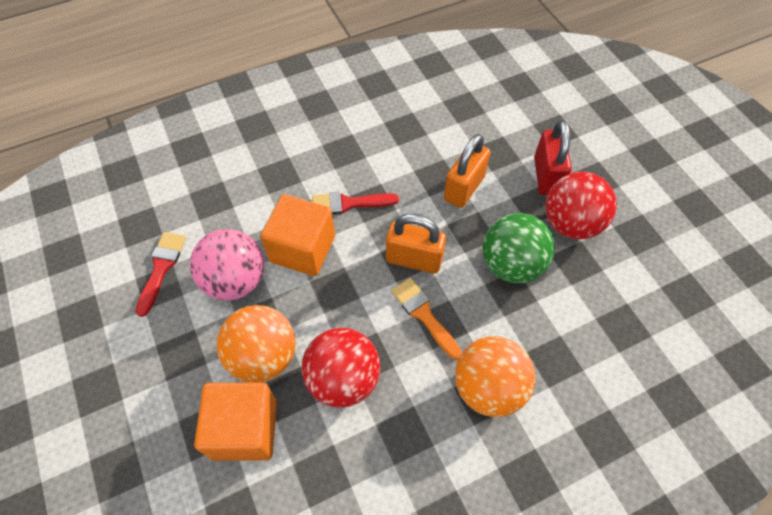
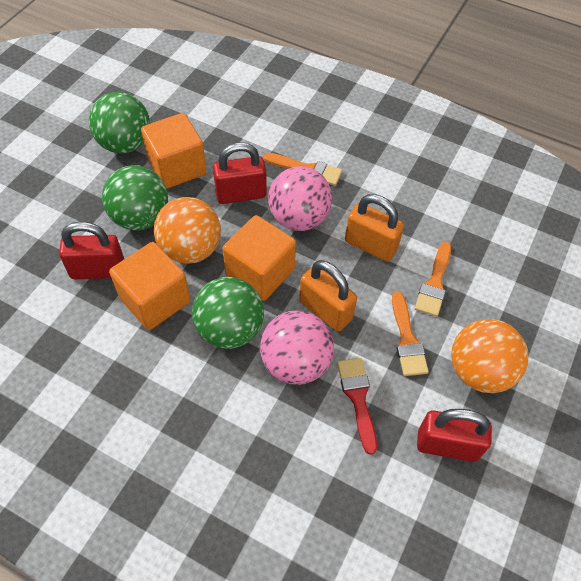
green ball: 1 -> 3
orange brush: 1 -> 3
orange cube: 2 -> 3
pink ball: 1 -> 2
red ball: 2 -> 0
red brush: 2 -> 1
red padlock: 1 -> 3

